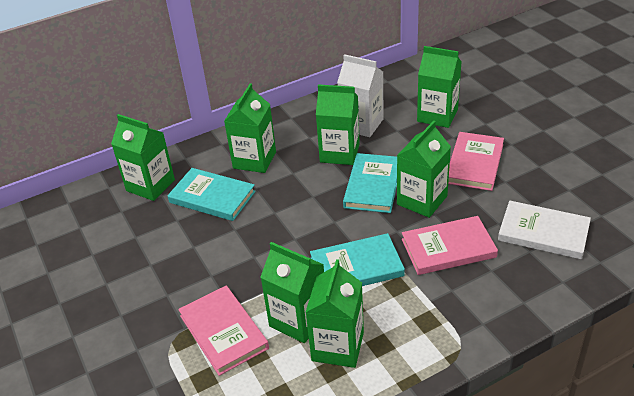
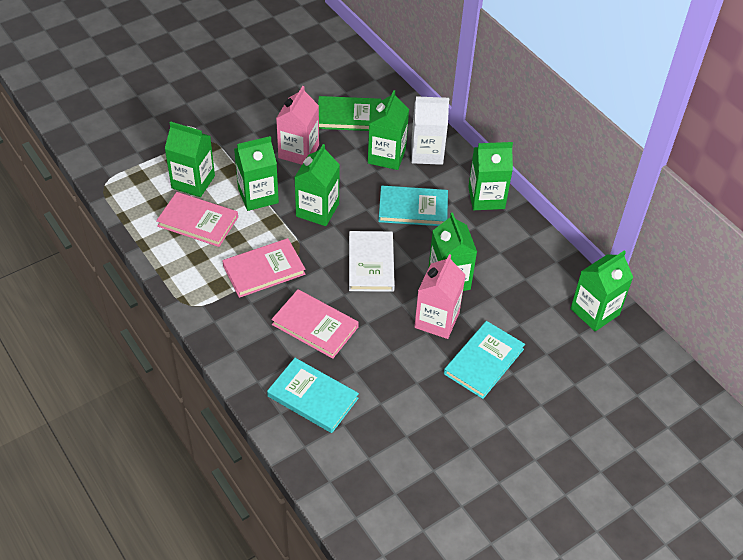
green book: 0 -> 1
pink carton: 0 -> 2

